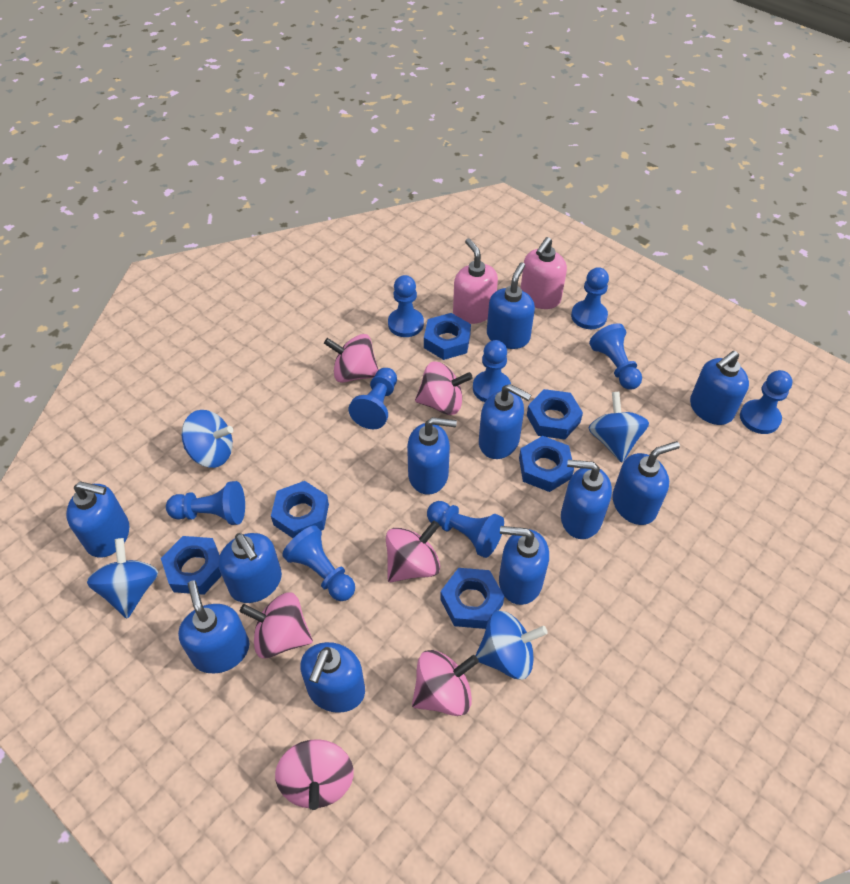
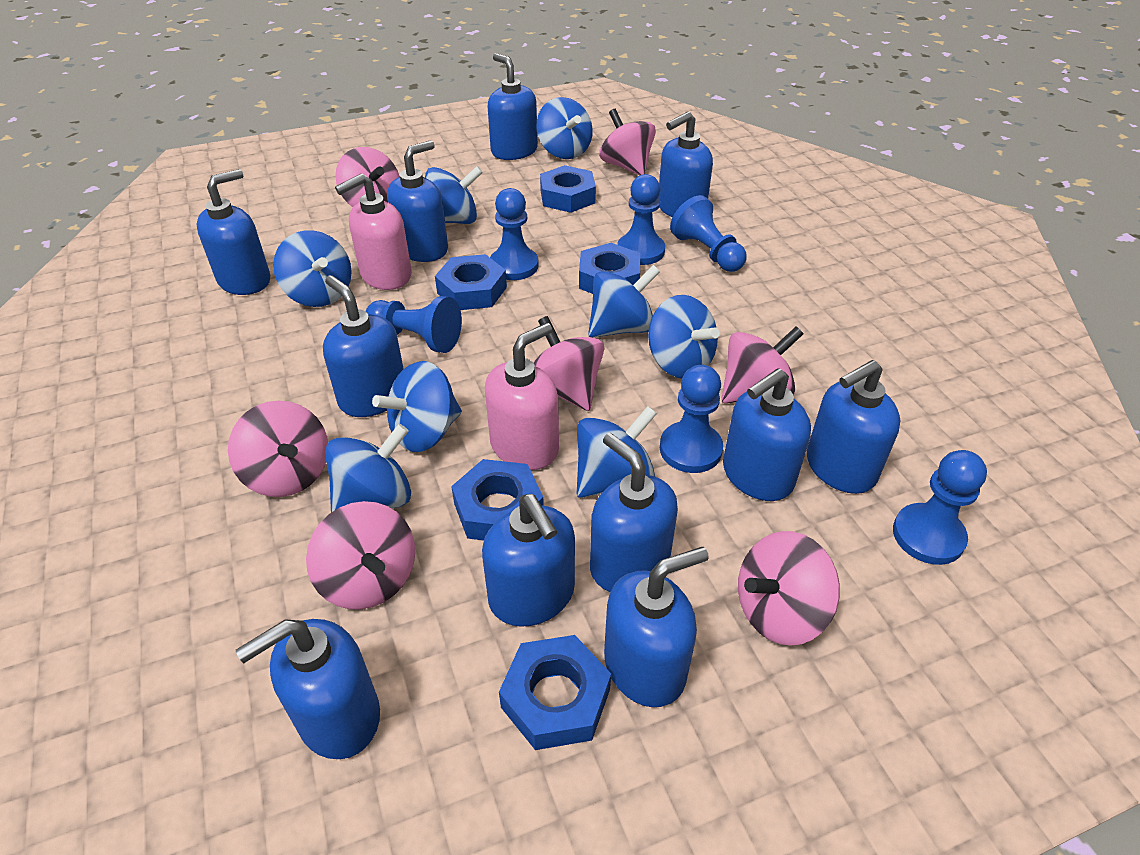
blue nut: 6 -> 5
blue pawn: 9 -> 6
blue spinning top: 4 -> 8
pink spinning top: 6 -> 7

